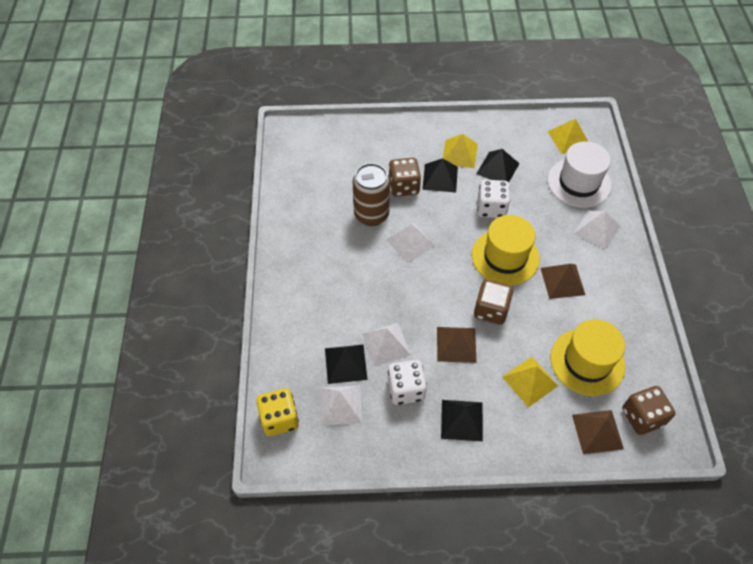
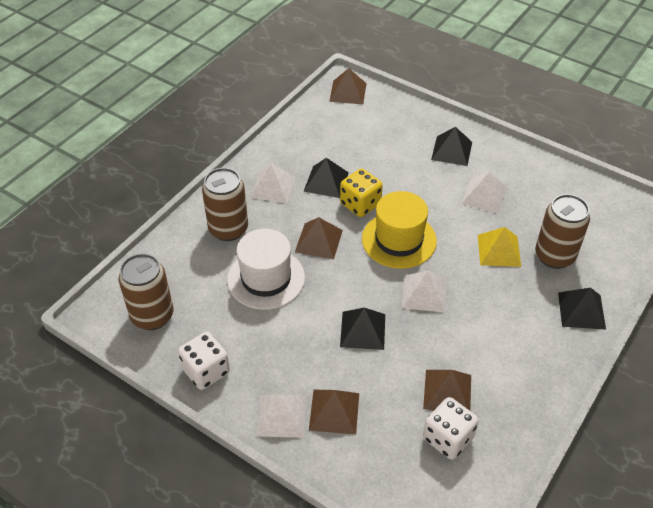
brown can: 1 -> 3
brown dice: 3 -> 0
brown pyramid: 3 -> 4
yellow hat: 2 -> 1
yellow pyramid: 3 -> 1

